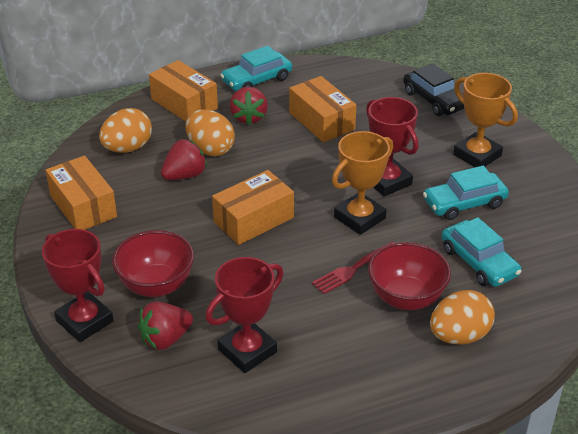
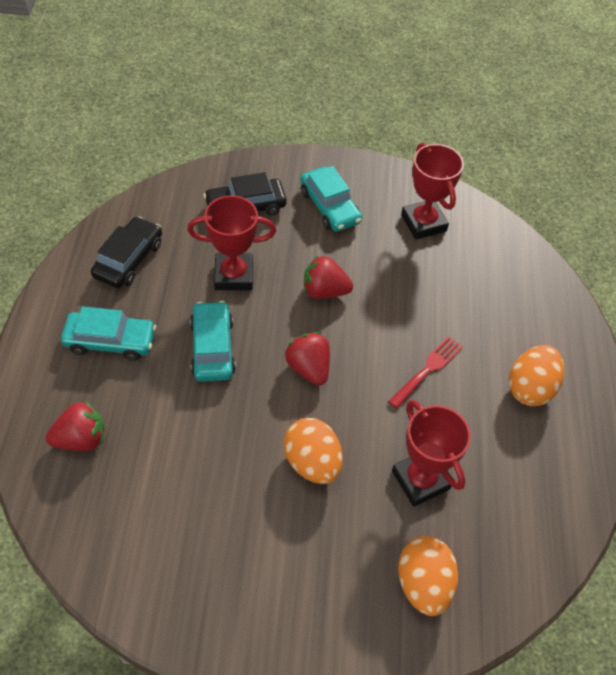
black car: 1 -> 2
orange box: 4 -> 0
orange trophy: 2 -> 0
red bowl: 2 -> 0

